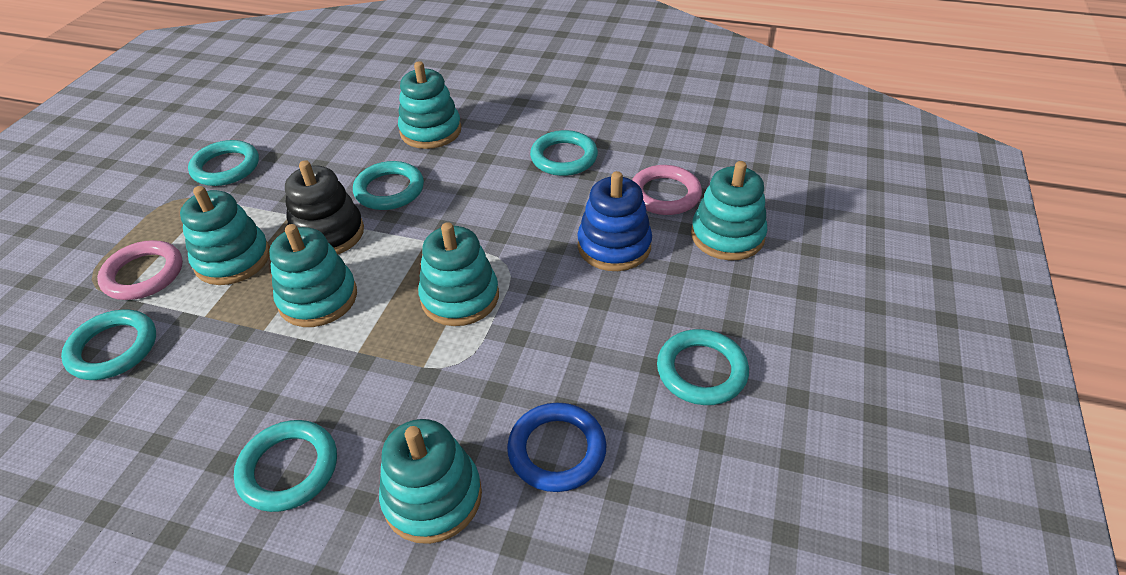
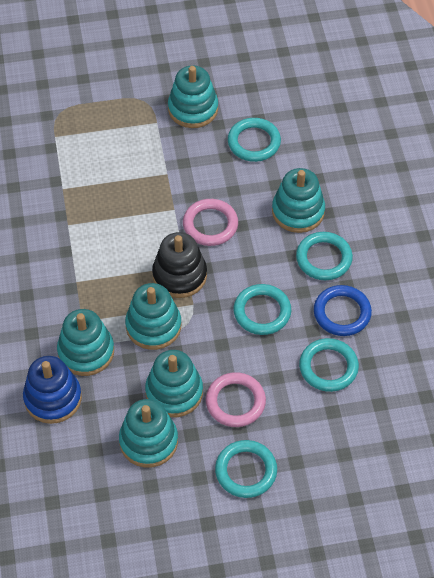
turquoise ring: 6 -> 5

